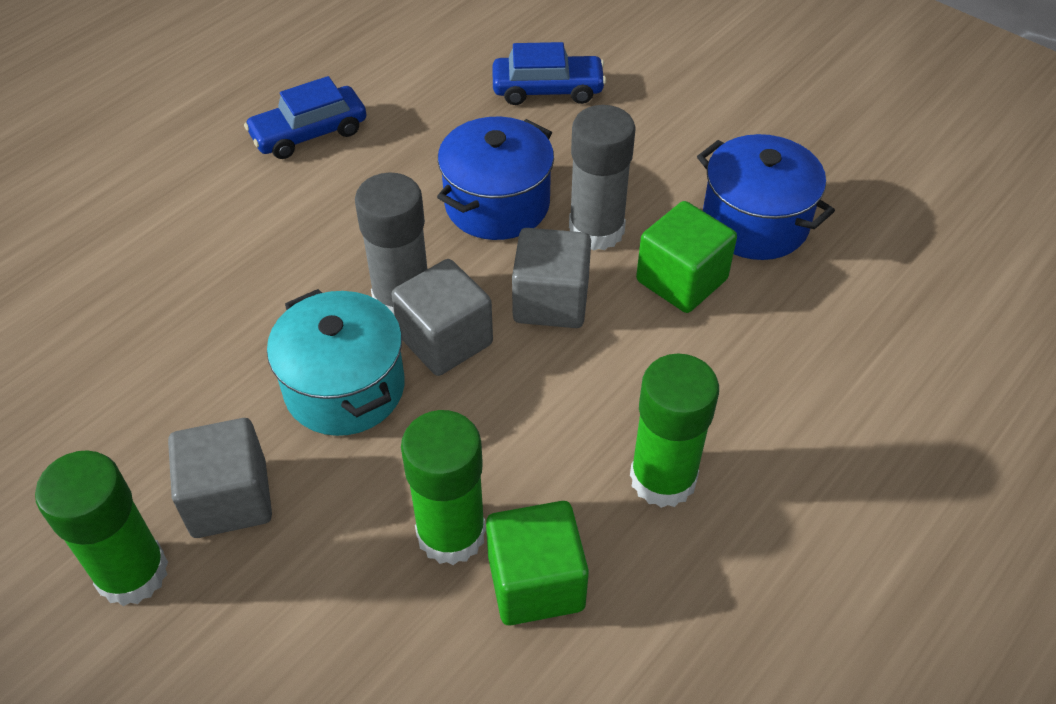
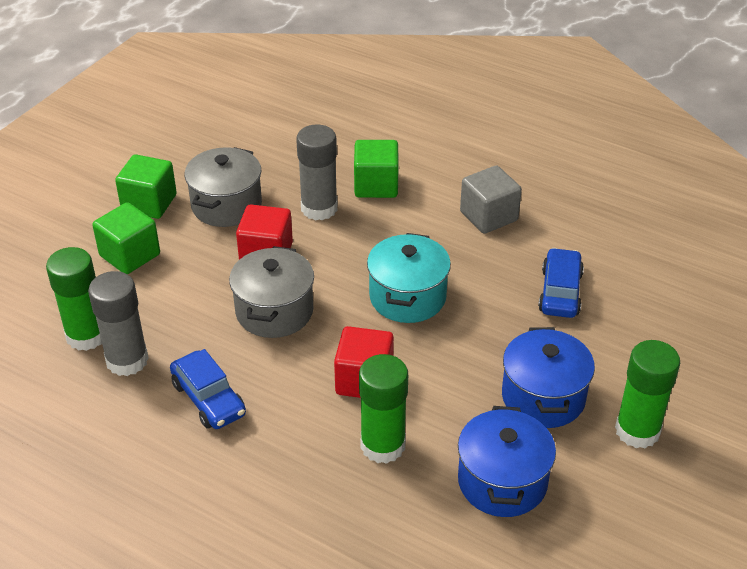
green cube: 2 -> 3
grey cube: 3 -> 1
grey pot: 0 -> 2
red cube: 0 -> 2

